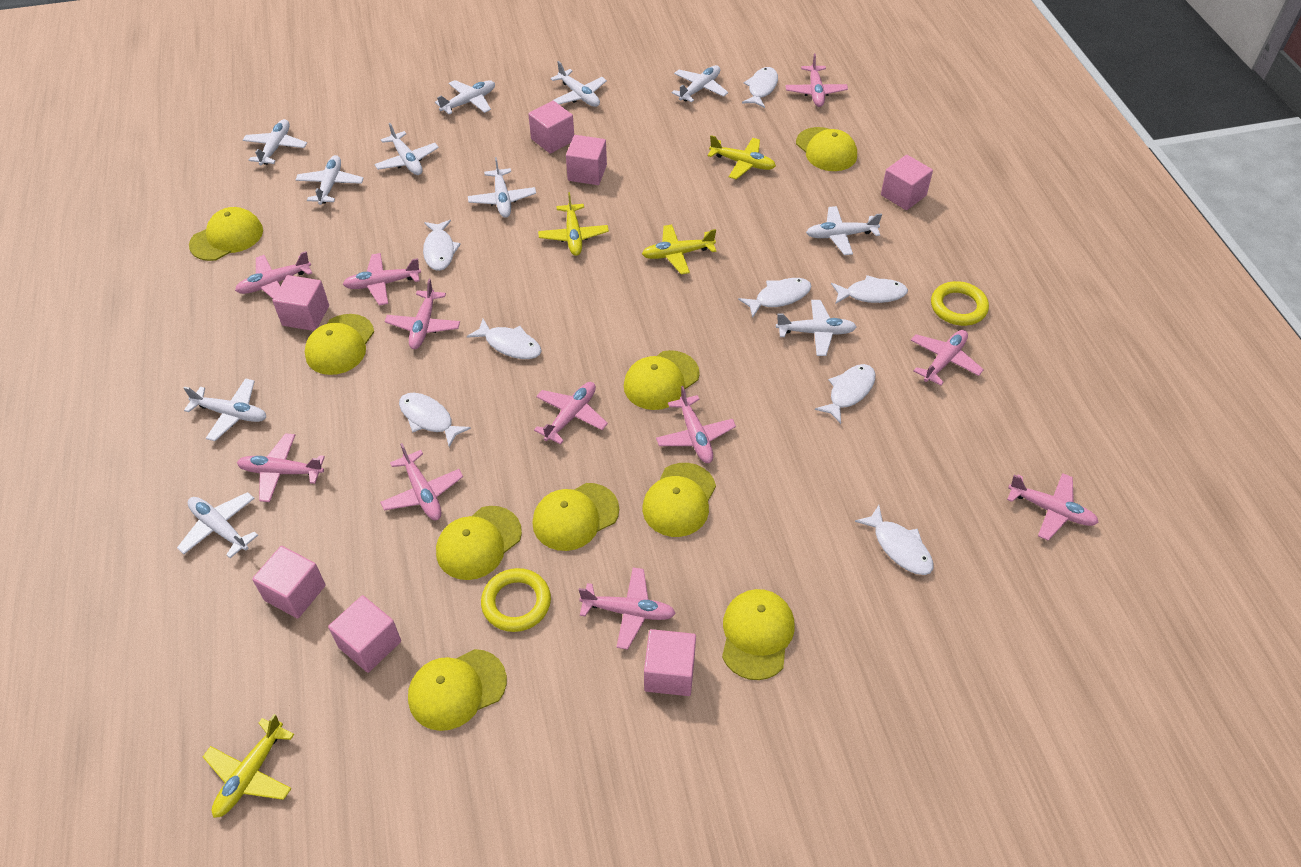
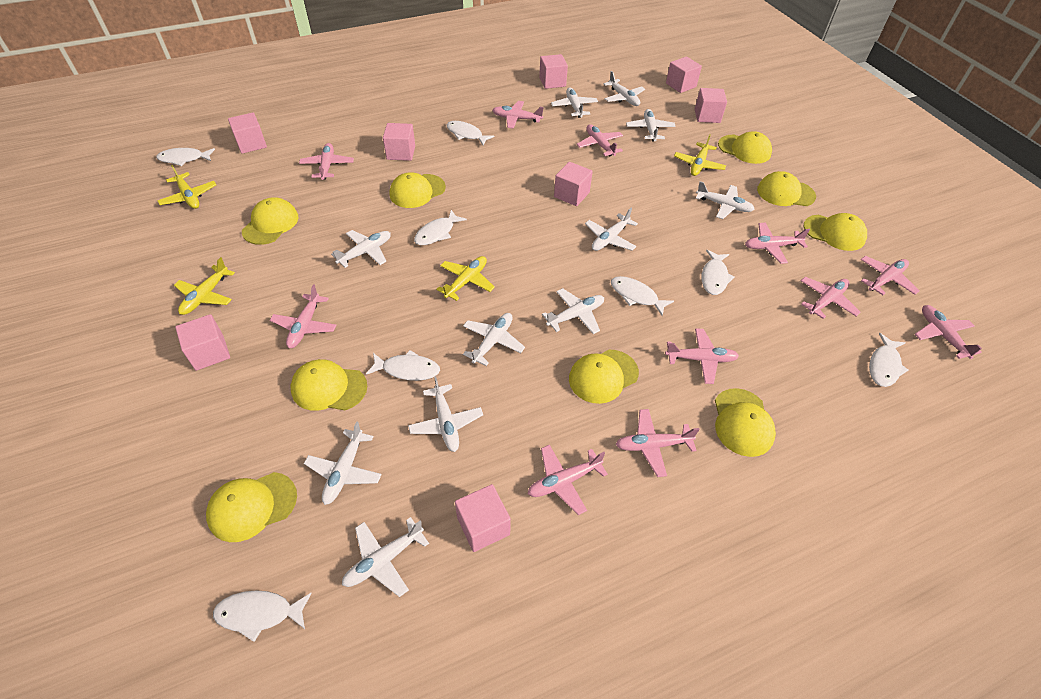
pink cube: 7 -> 8
yellow ring: 2 -> 0

